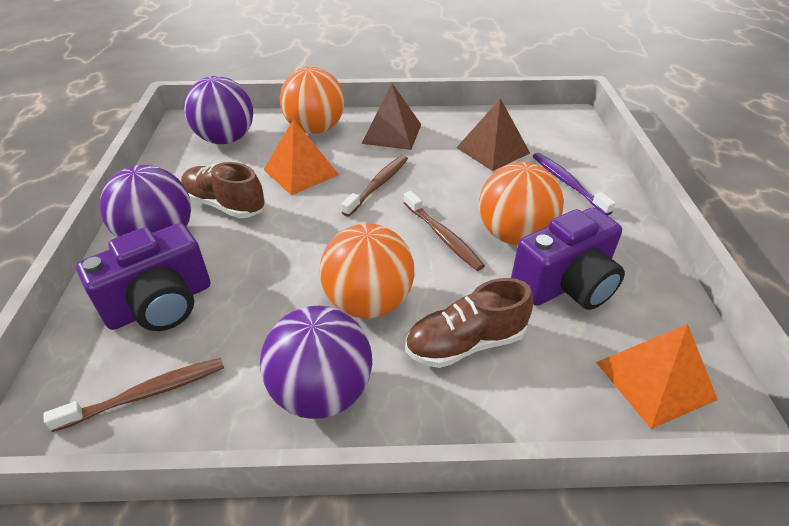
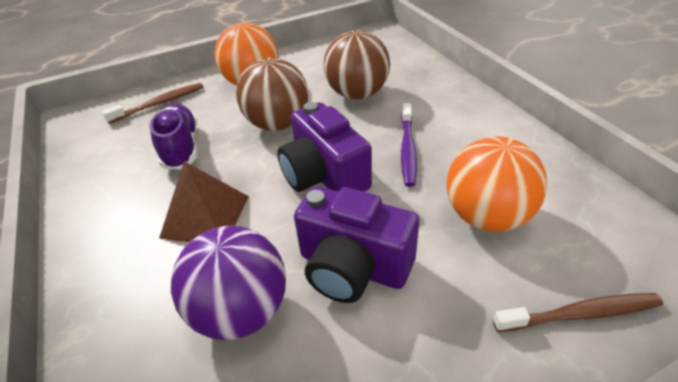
brown ball: 0 -> 2
brown pyramid: 2 -> 1
brown shoe: 2 -> 0
brown toothbrush: 3 -> 2
orange ball: 3 -> 2
orange pyramid: 2 -> 0
purple ball: 3 -> 1
purple shoe: 0 -> 1

